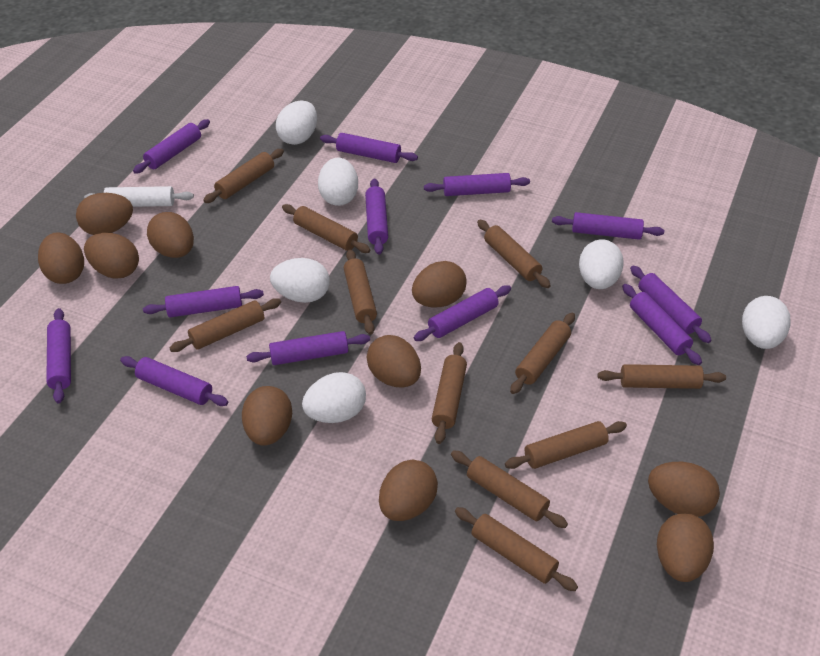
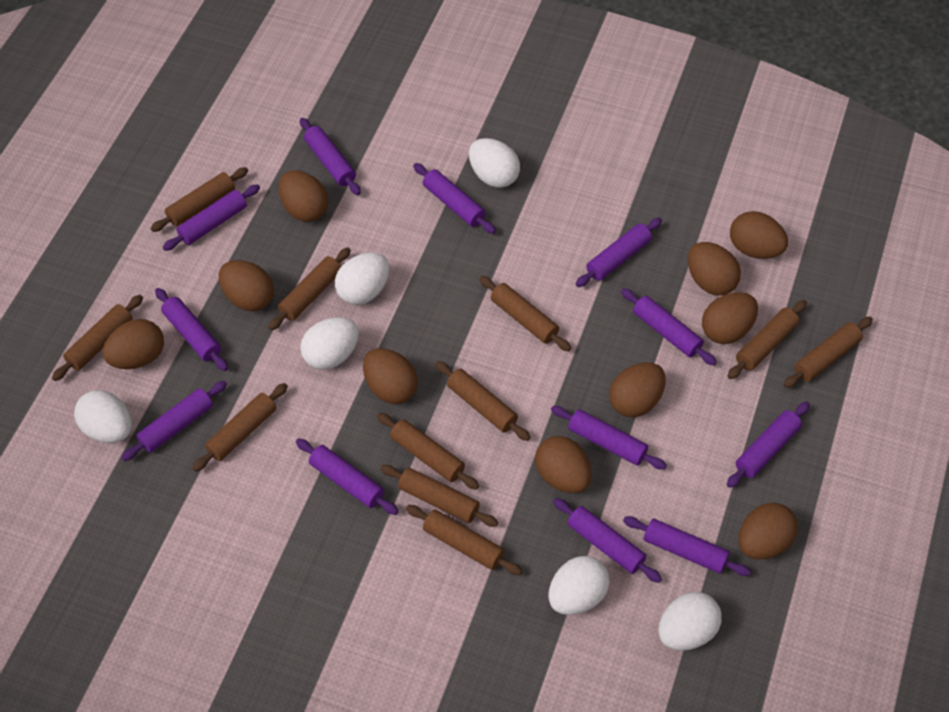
white rolling pin: 1 -> 0

